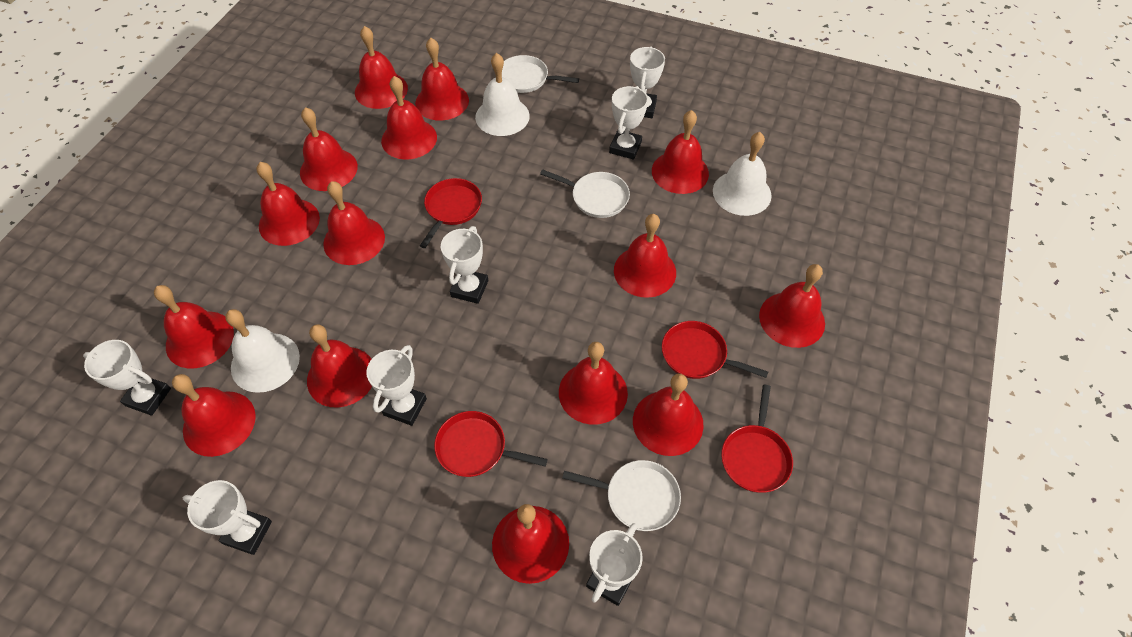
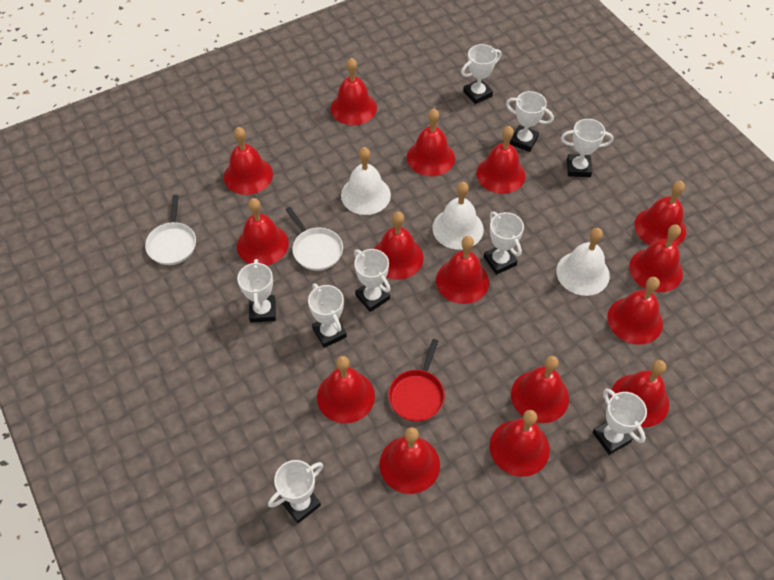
red pan: 4 -> 1
white pan: 3 -> 2
white trophy: 7 -> 9

